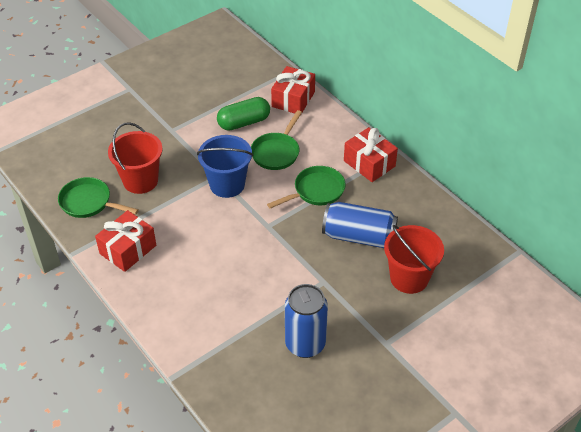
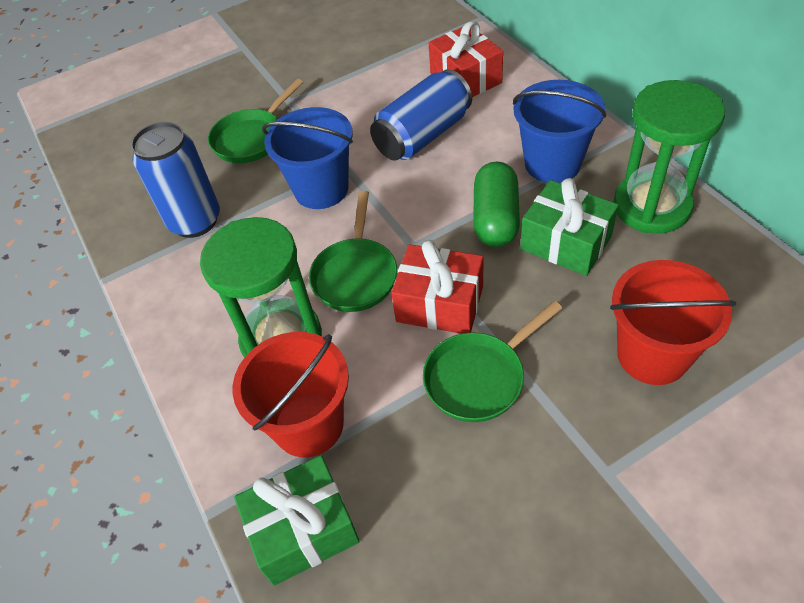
blue bucket: 1 -> 2
green gift: 0 -> 2
green hourglass: 0 -> 2
red gift: 3 -> 2

